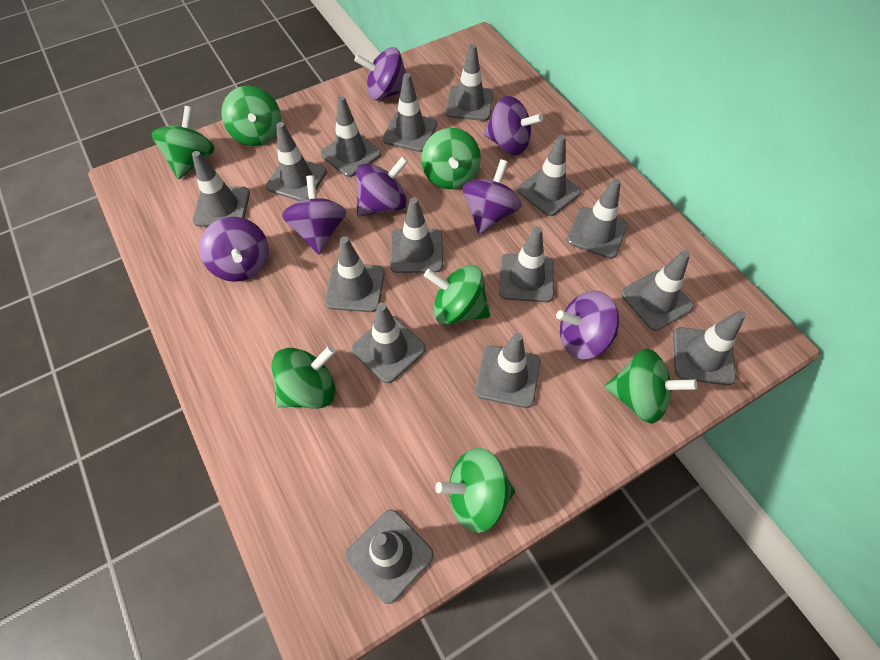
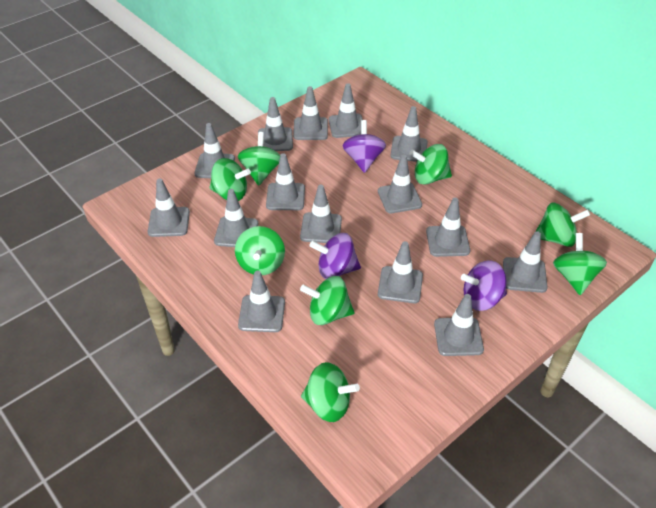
green spinning top: 7 -> 8
purple spinning top: 7 -> 3

